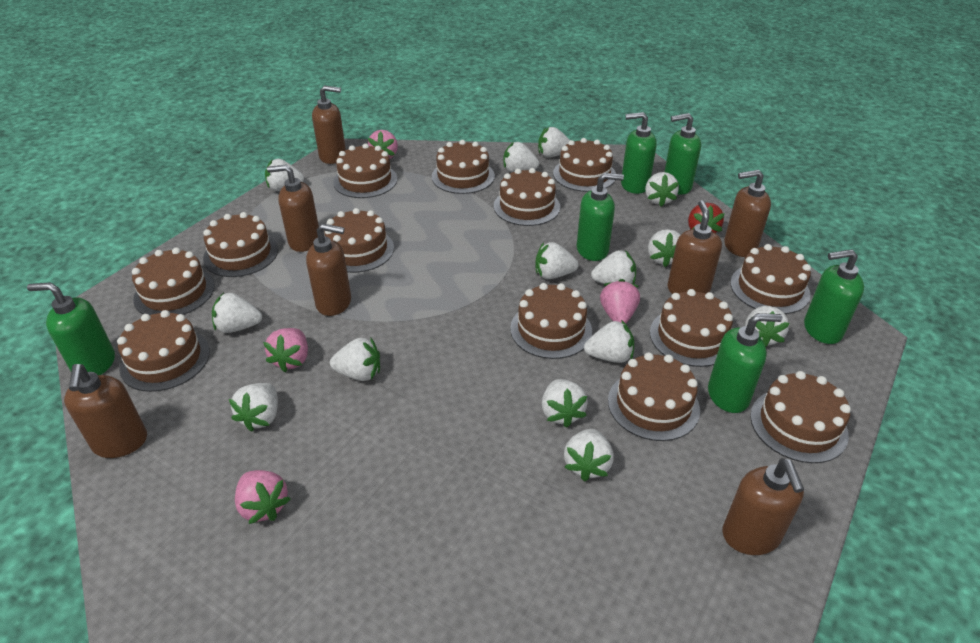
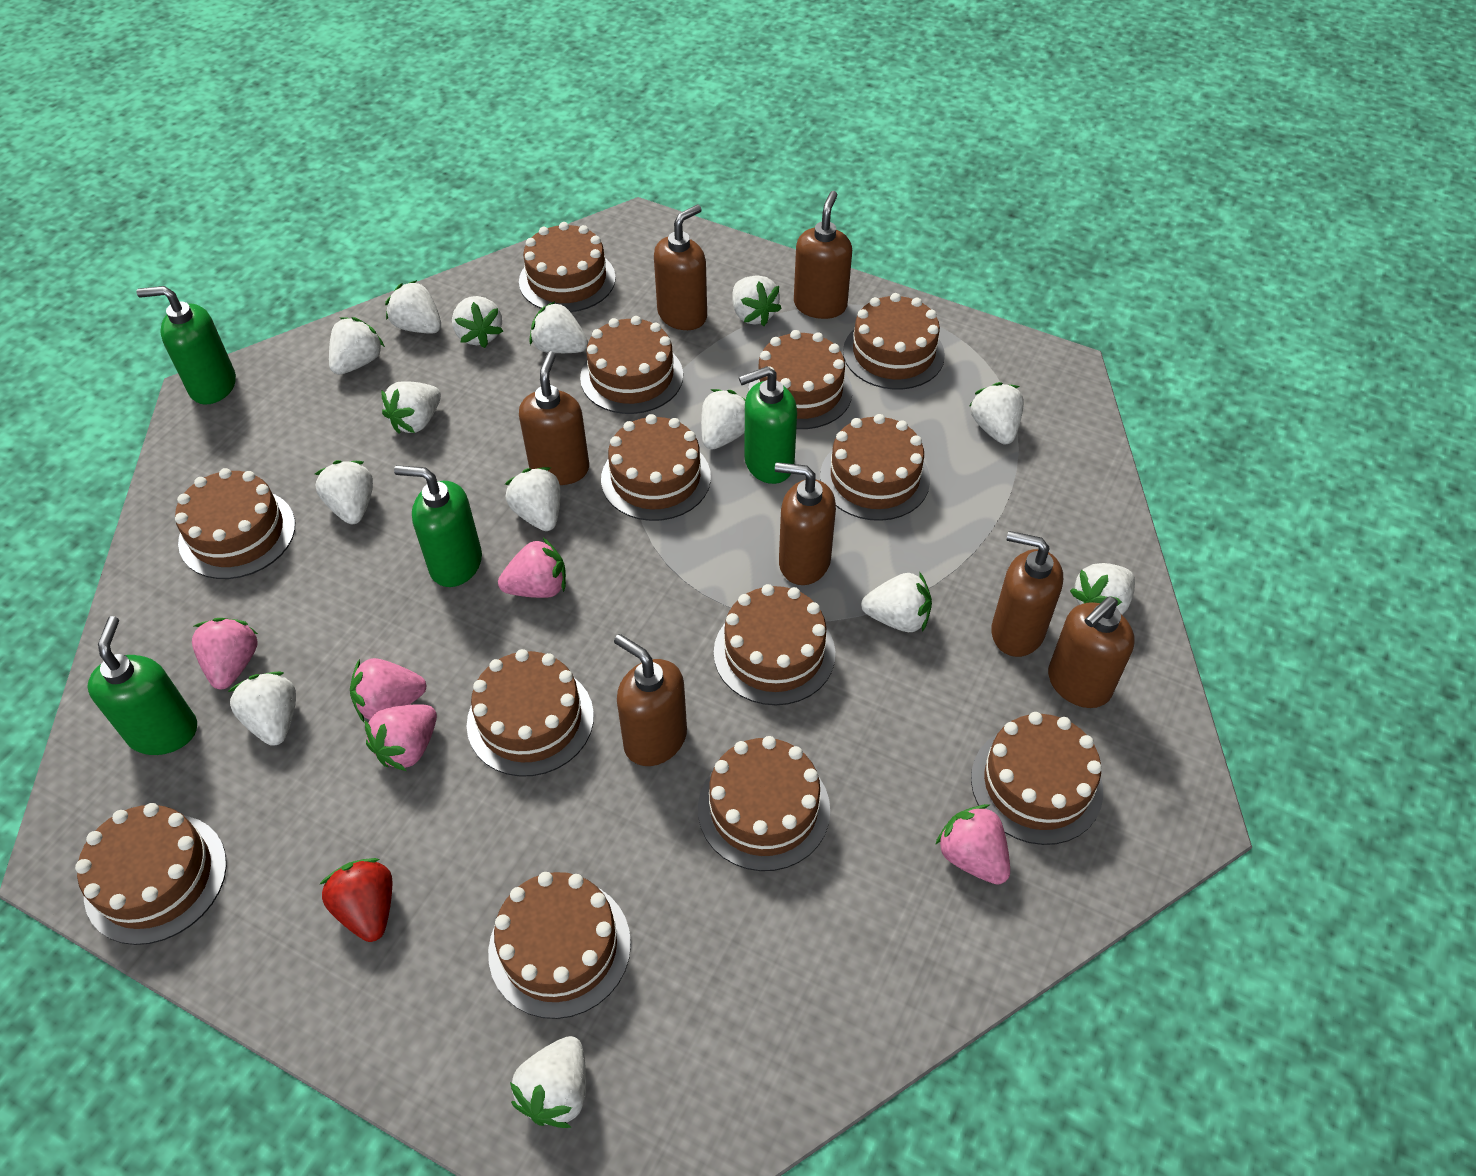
green soap dispenser: 6 -> 4
pink strawberry: 4 -> 5

